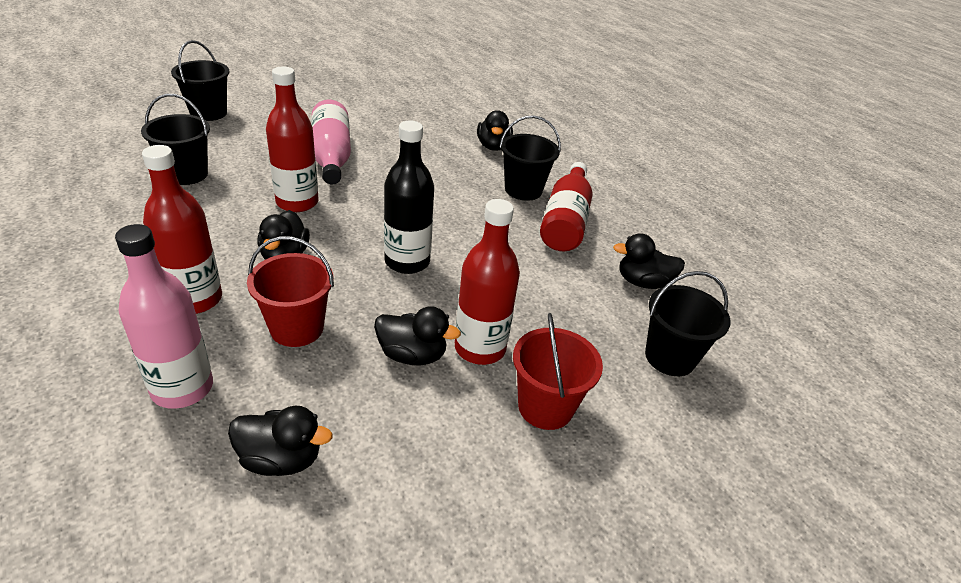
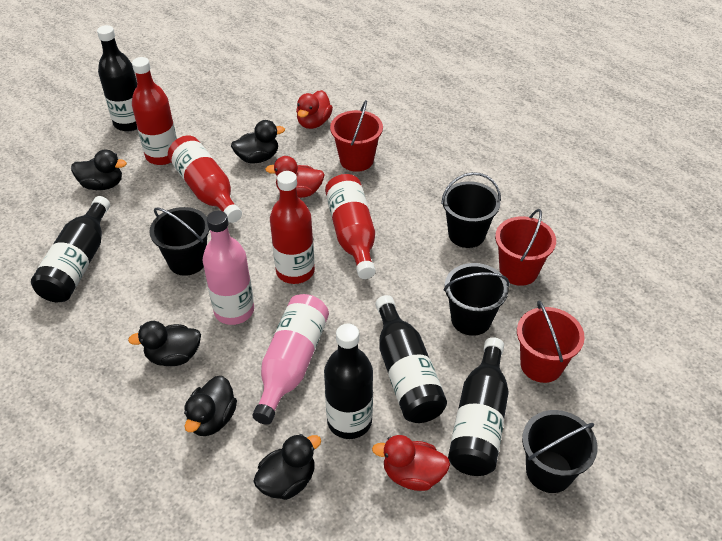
black bottle: 1 -> 5
red bucket: 2 -> 3
red duck: 0 -> 3

